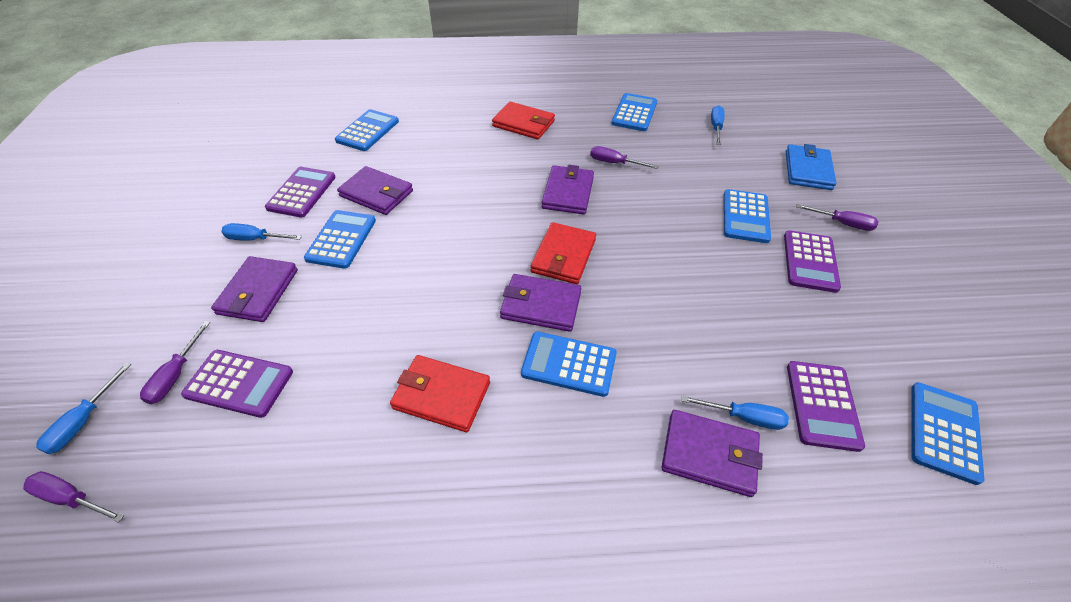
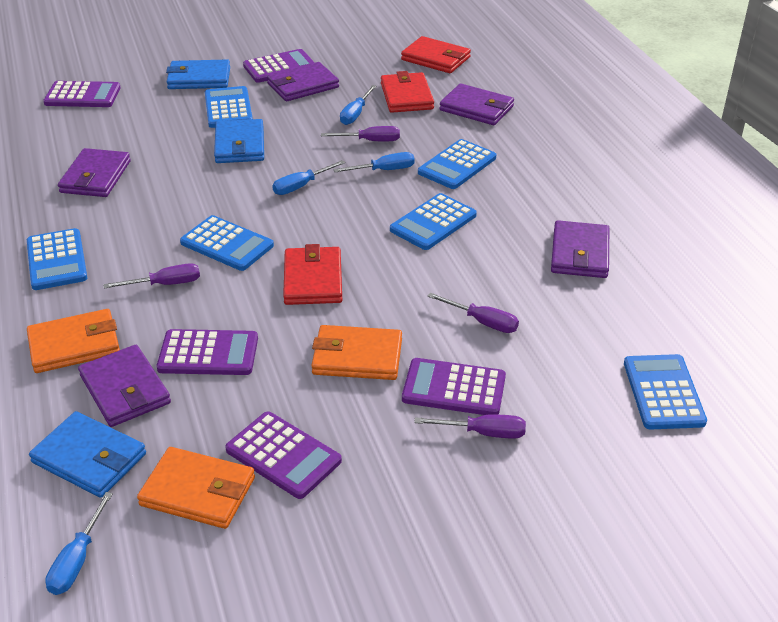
blue wallet: 1 -> 3
orange wallet: 0 -> 3
purple calculator: 4 -> 5

